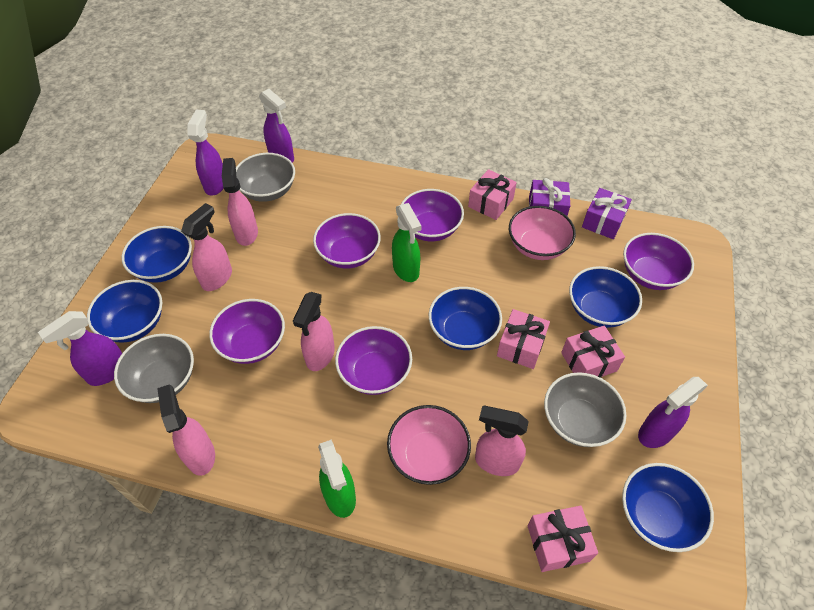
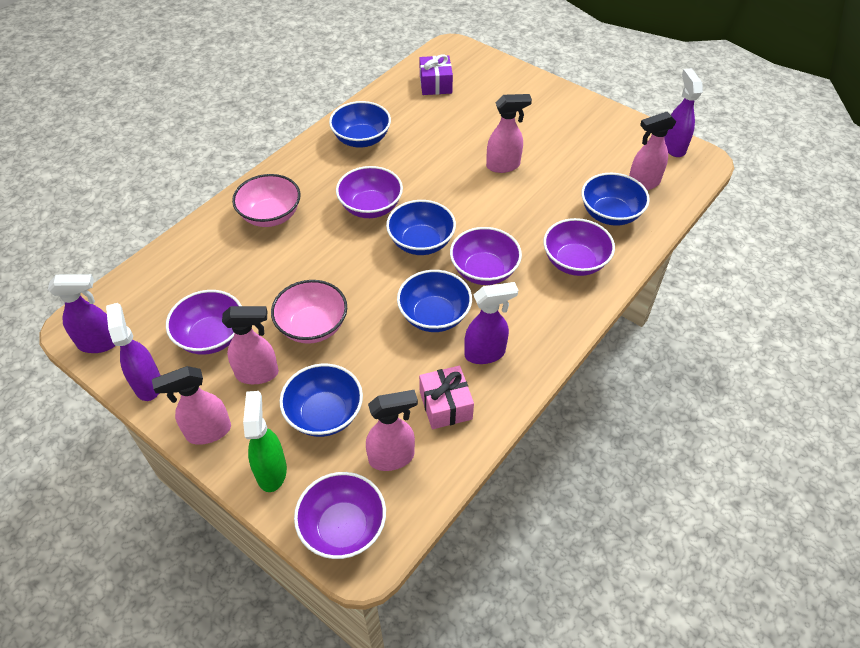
green spray bottle: 2 -> 1
grey bowl: 3 -> 0
pink gift: 4 -> 1
purple gift: 2 -> 1

